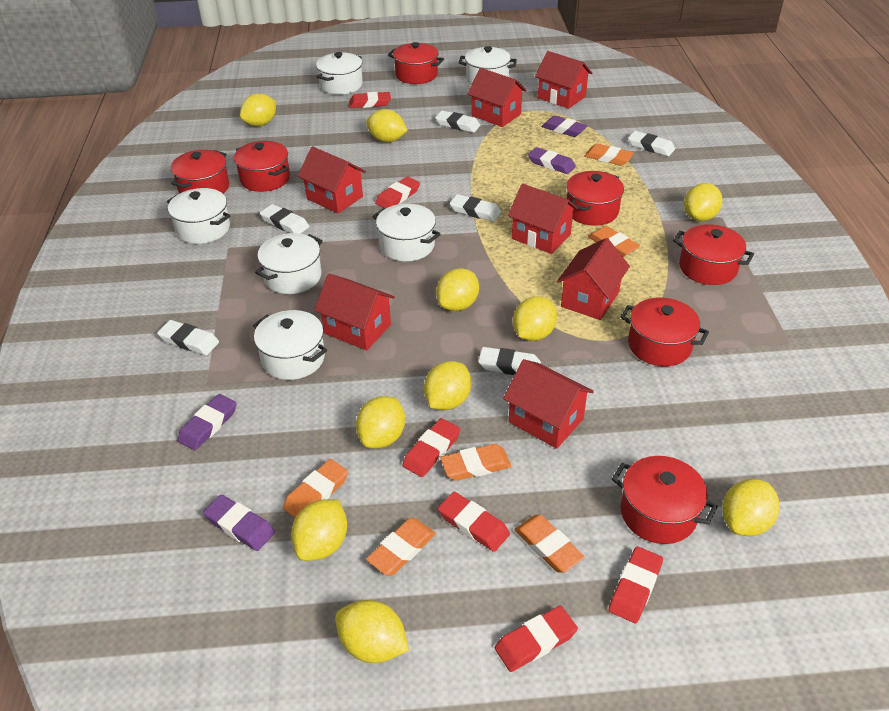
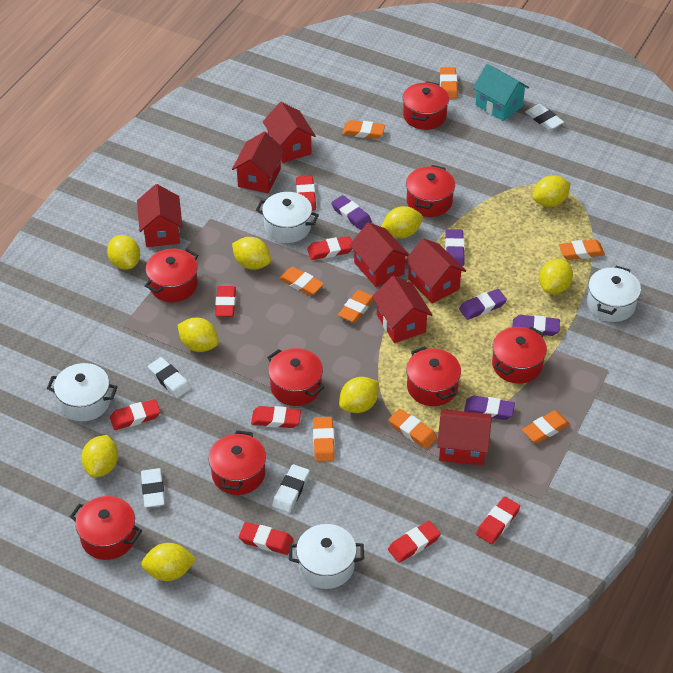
orange eraser: 6 -> 8
purple eraser: 4 -> 5
red eraser: 6 -> 8
red pot: 7 -> 8
turquoise house: 0 -> 1
white eraser: 6 -> 4
white pot: 6 -> 4
yellow lemon: 10 -> 9

